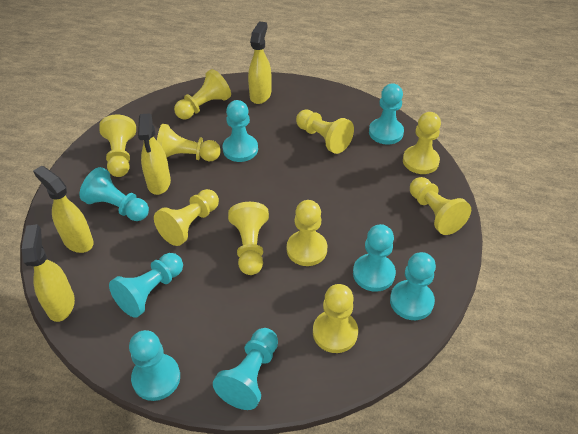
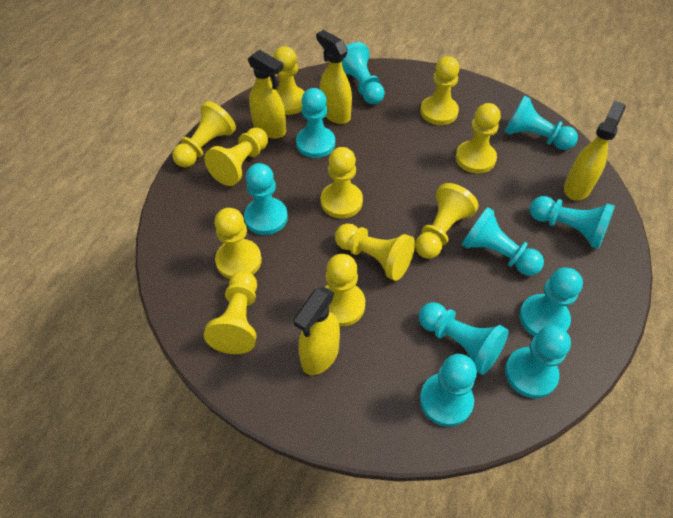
turquoise pawn: 8 -> 10
yellow pawn: 10 -> 11

